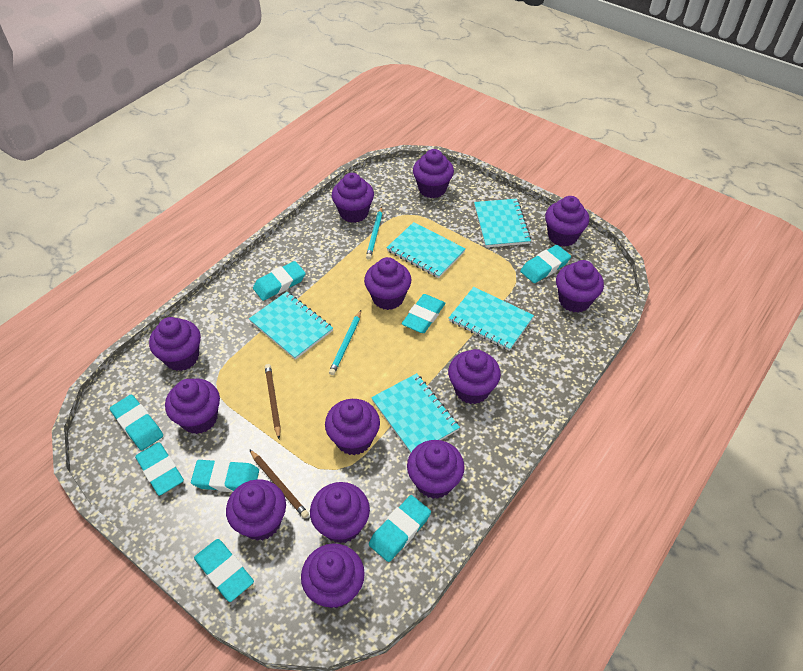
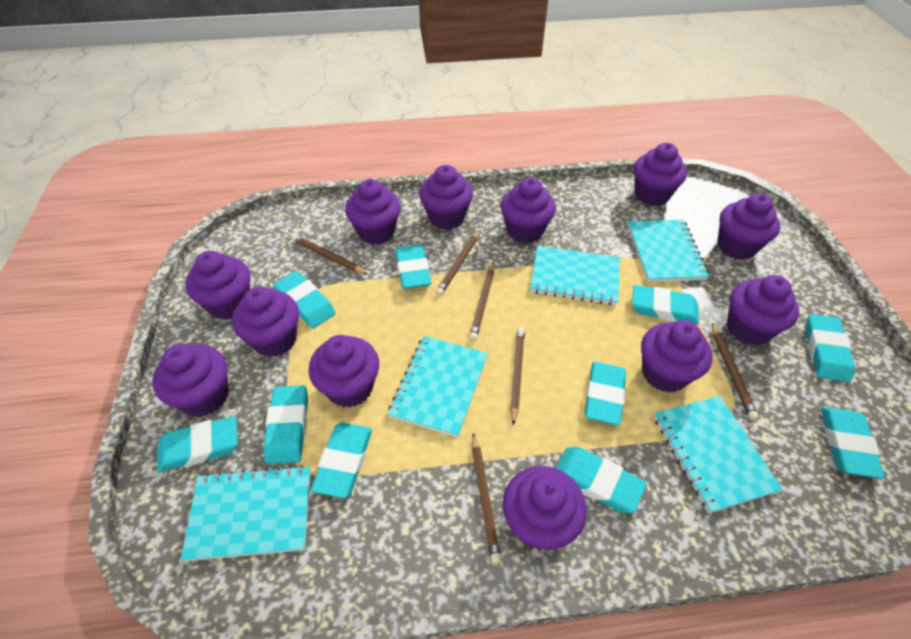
brown pencil: 2 -> 6
purple cupcake: 13 -> 12
turquoise eraser: 8 -> 10
turquoise pencil: 2 -> 0

